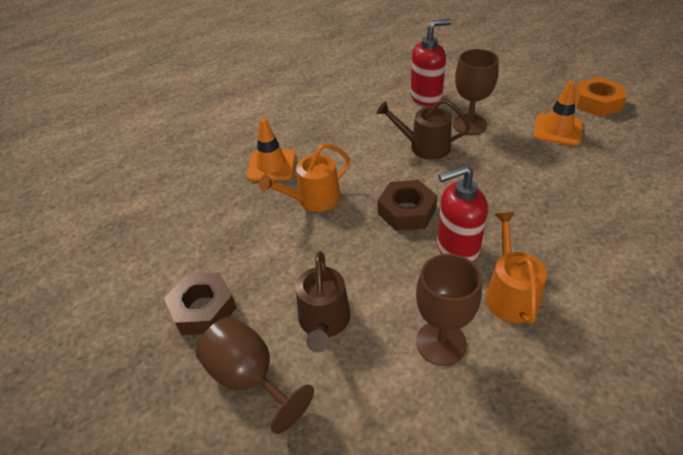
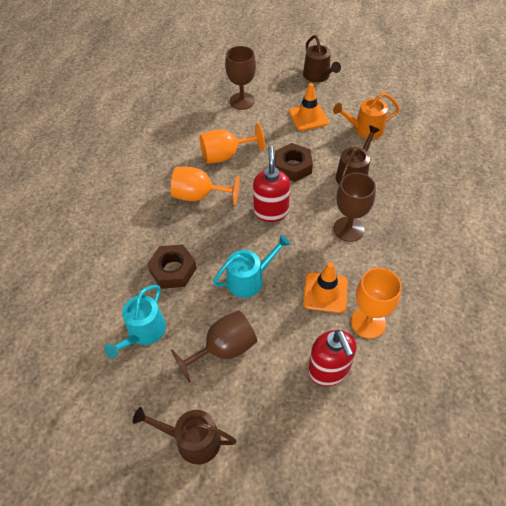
brown watering can: 2 -> 3
orange goblet: 0 -> 3
orange nut: 1 -> 0
orange watering can: 2 -> 1
turquoise watering can: 0 -> 2

